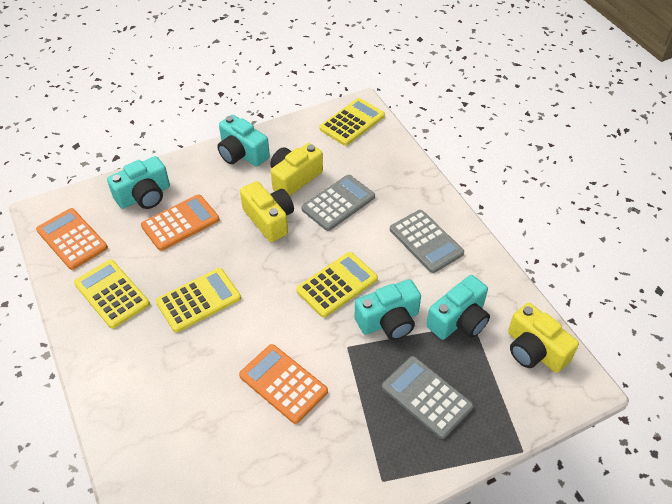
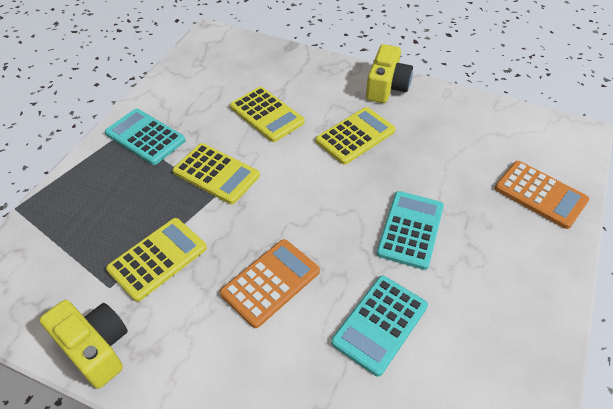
grey calculator: 3 -> 0
orange calculator: 3 -> 2
turquoise calculator: 0 -> 3
turquoise camera: 4 -> 0
yellow camera: 3 -> 2

